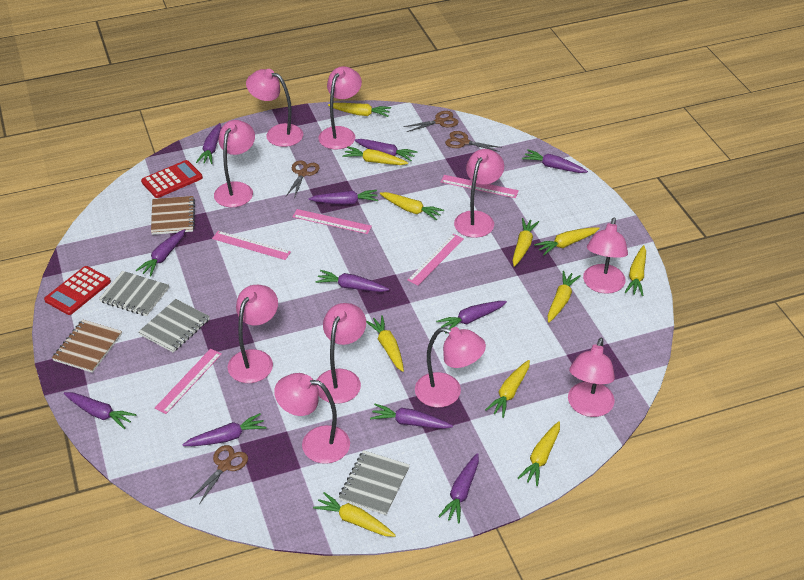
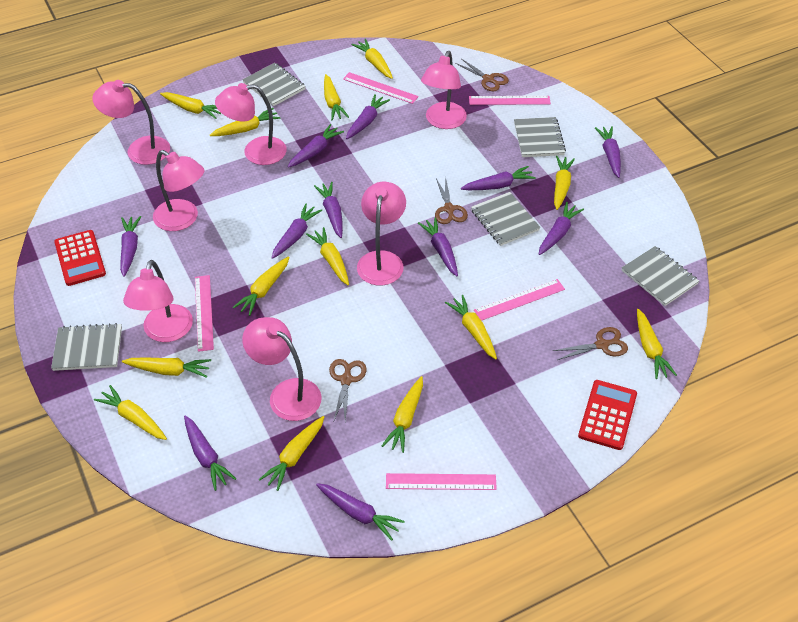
brown notebook: 2 -> 0
grey notebook: 3 -> 5
pink lamp: 10 -> 7
yellow carrot: 11 -> 13

